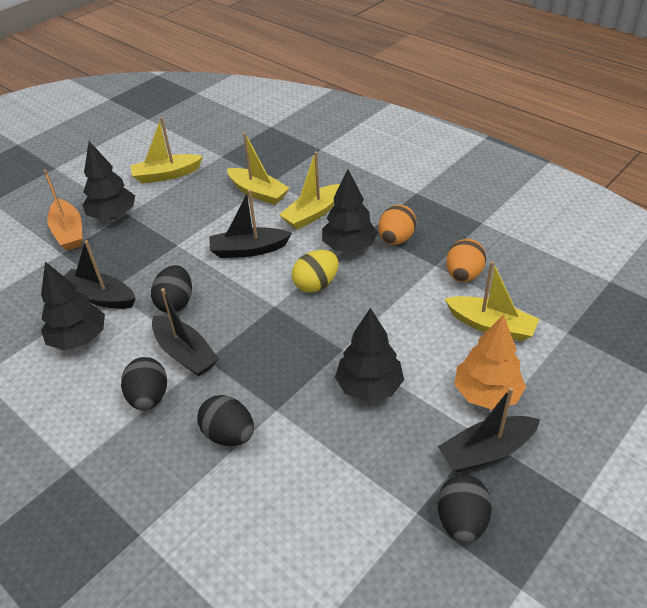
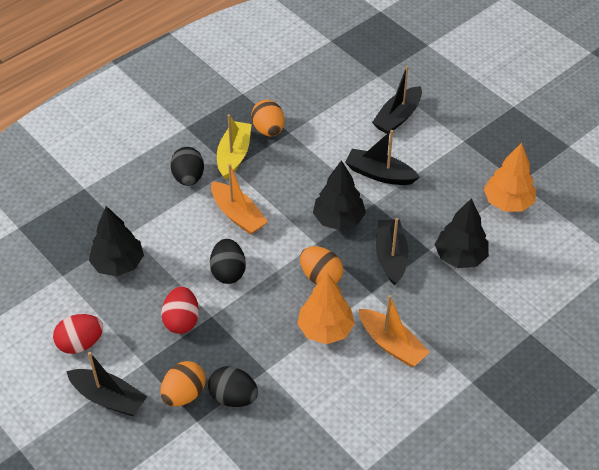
black egg: 4 -> 3
black tree: 4 -> 3
orange boat: 1 -> 2
orange egg: 2 -> 3
orange tree: 1 -> 2
red egg: 0 -> 2
yellow boat: 4 -> 1
yellow egg: 1 -> 0

